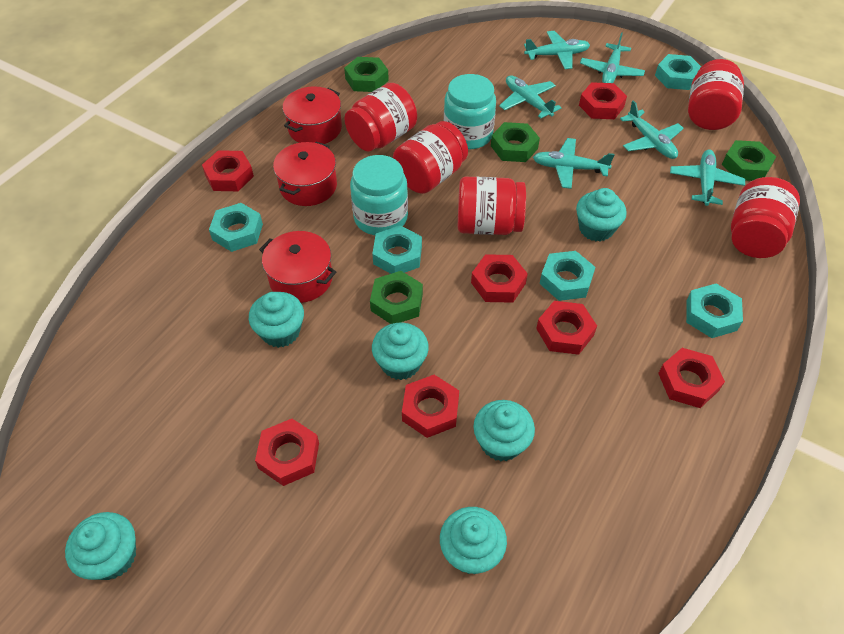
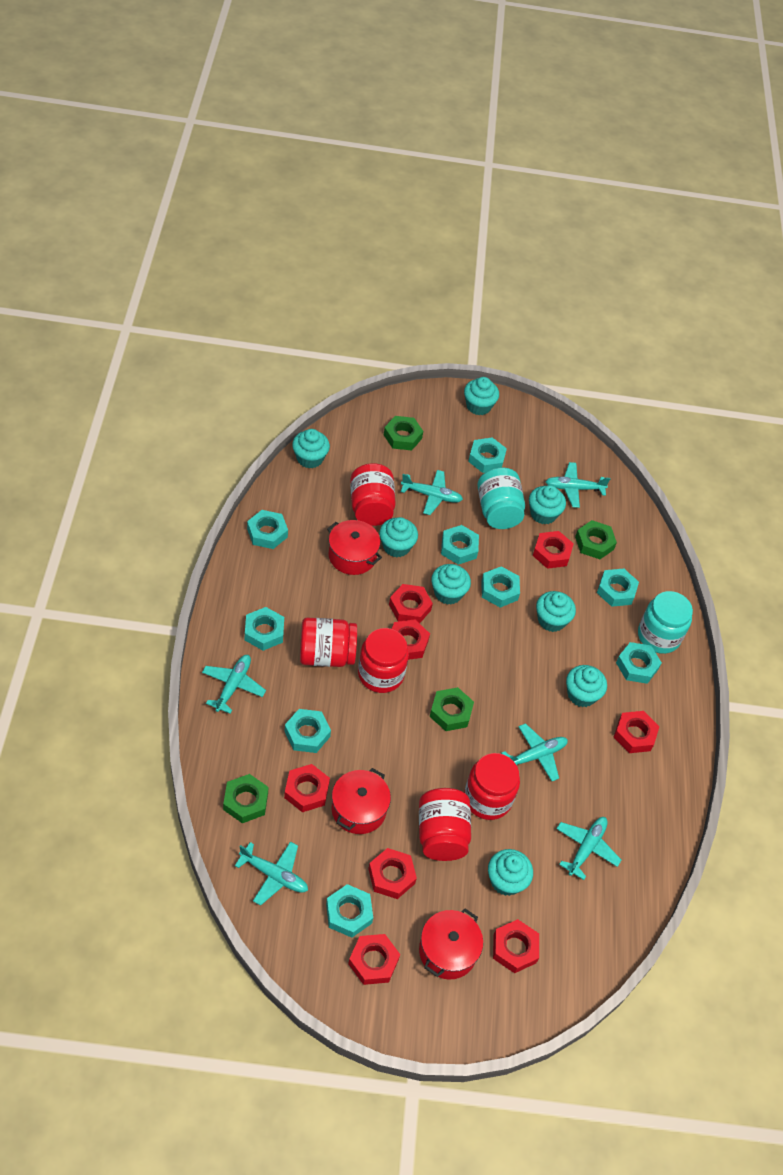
red nut: 7 -> 8
turquoise cupcake: 6 -> 8
turquoise nut: 5 -> 9

